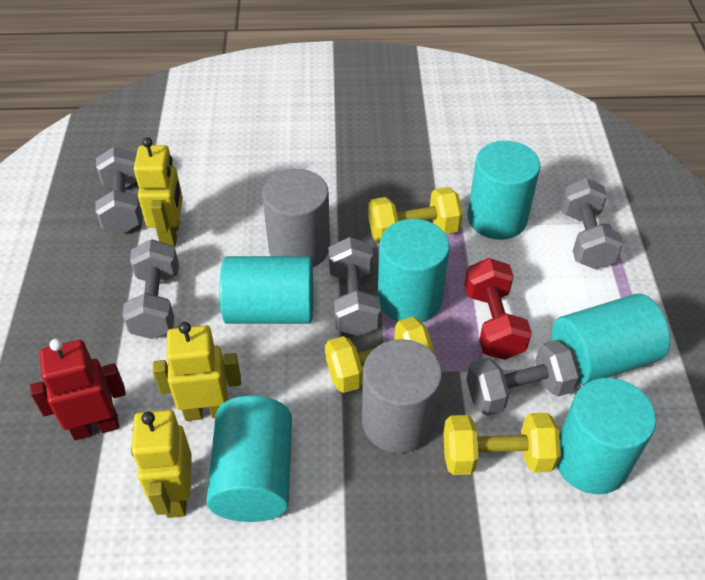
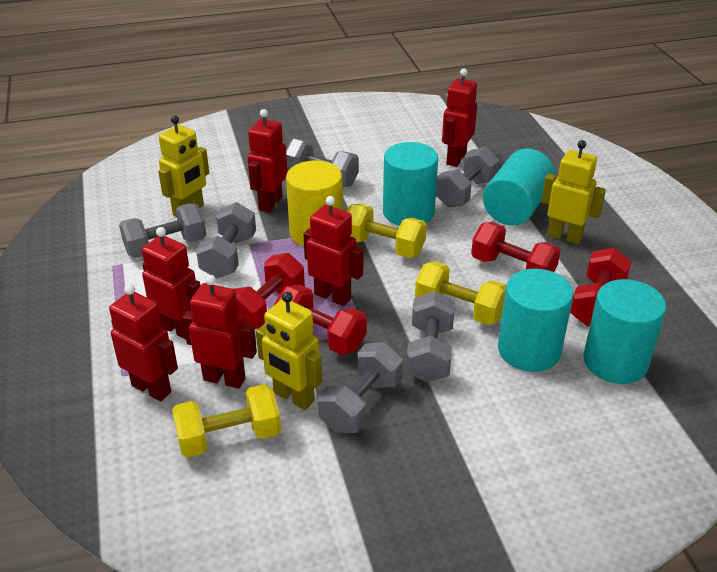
grey cylinder: 2 -> 0
grey dumbbell: 5 -> 6
red dumbbell: 1 -> 4
red robot: 1 -> 6
turquoise cylinder: 6 -> 4
yellow cylinder: 0 -> 1

